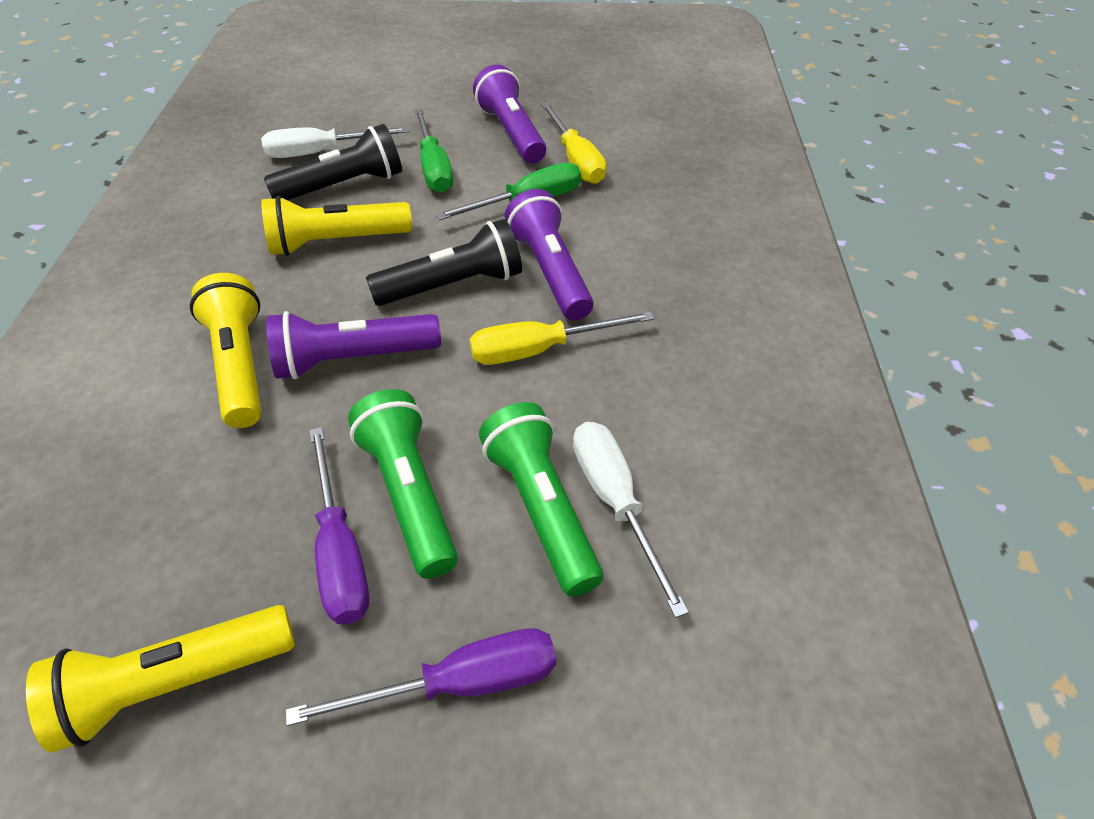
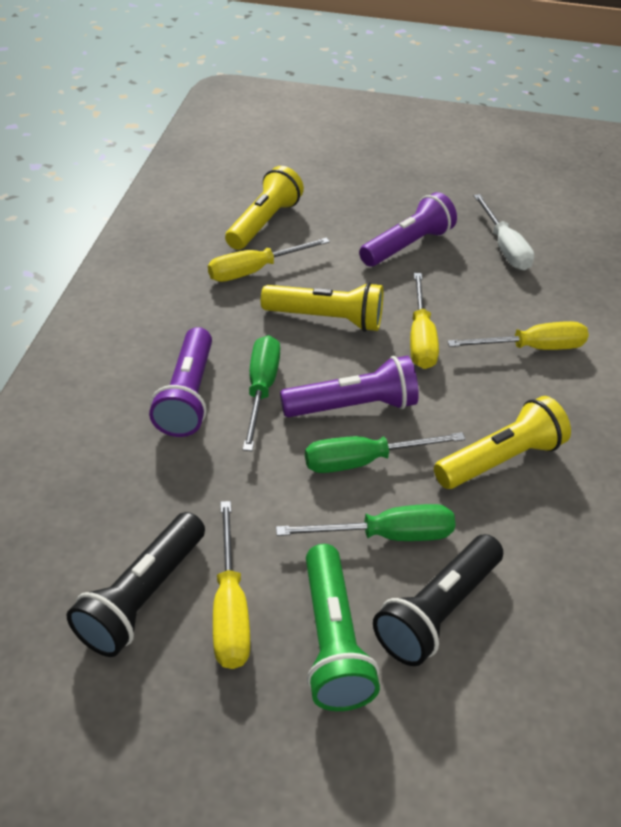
green flashlight: 2 -> 1
green screwdriver: 2 -> 3
purple screwdriver: 2 -> 0
white screwdriver: 2 -> 1
yellow screwdriver: 2 -> 4

